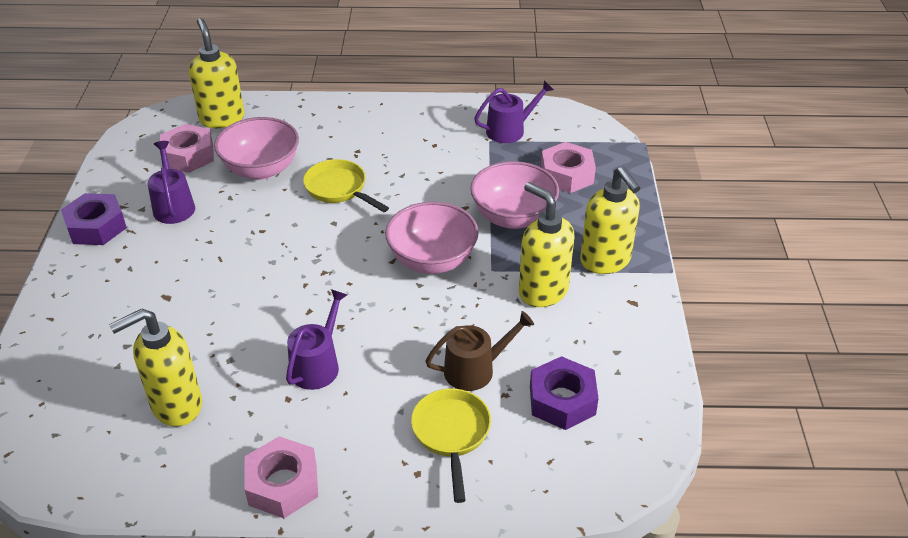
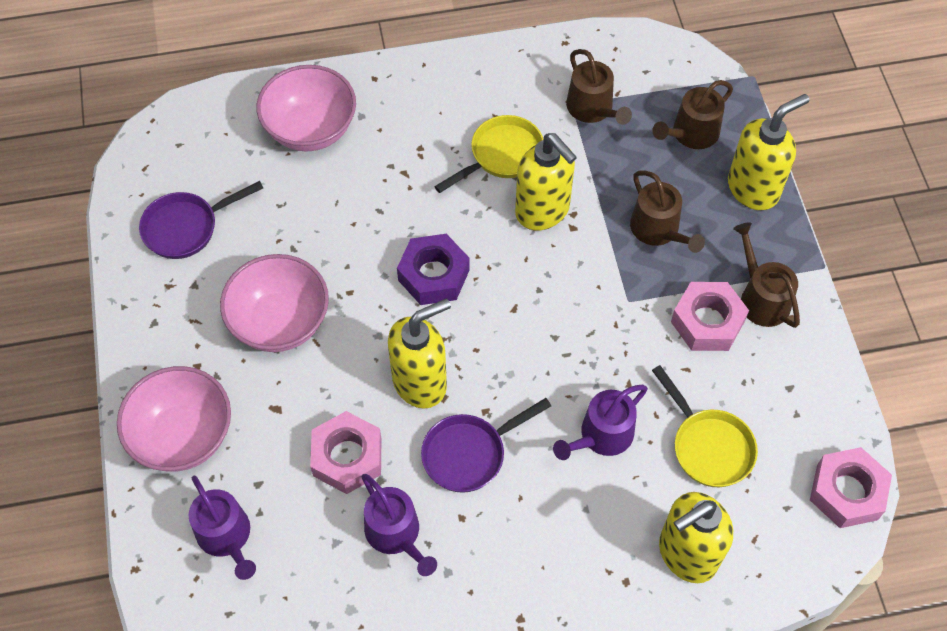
brown watering can: 1 -> 4
purple nut: 2 -> 1
purple pan: 0 -> 2

